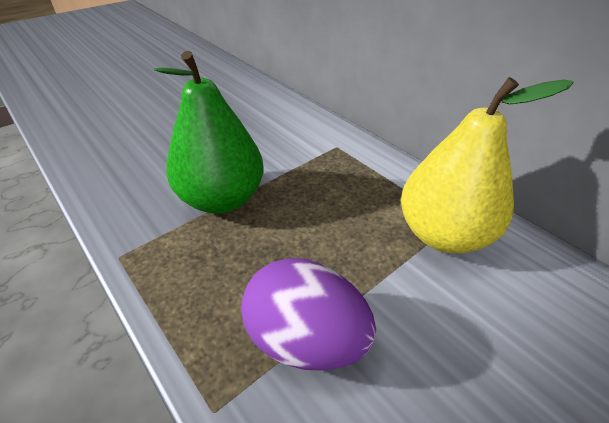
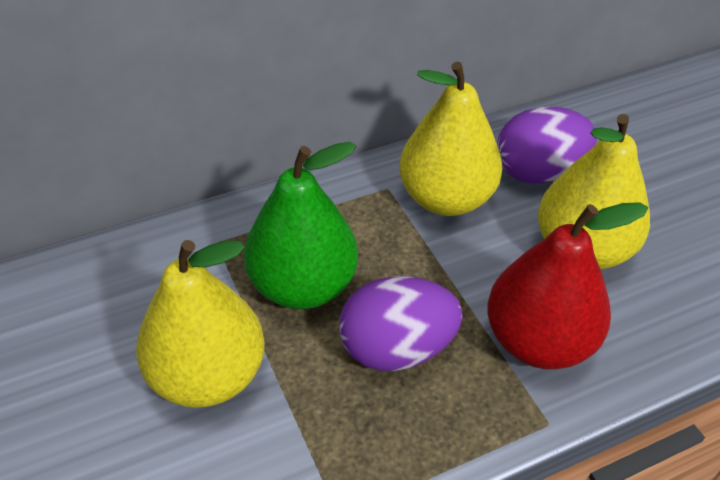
purple egg: 1 -> 2
red pear: 0 -> 1
yellow pear: 1 -> 3

